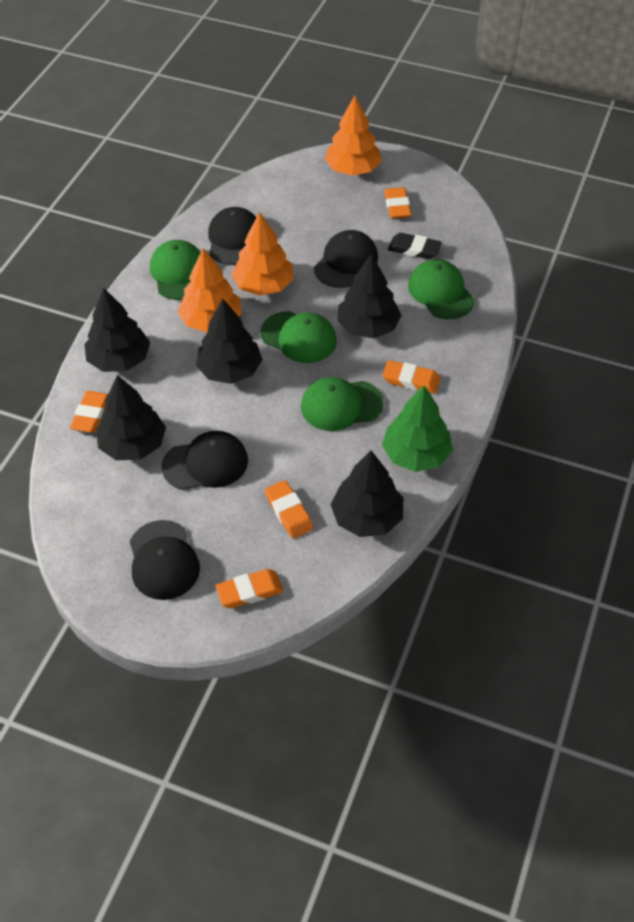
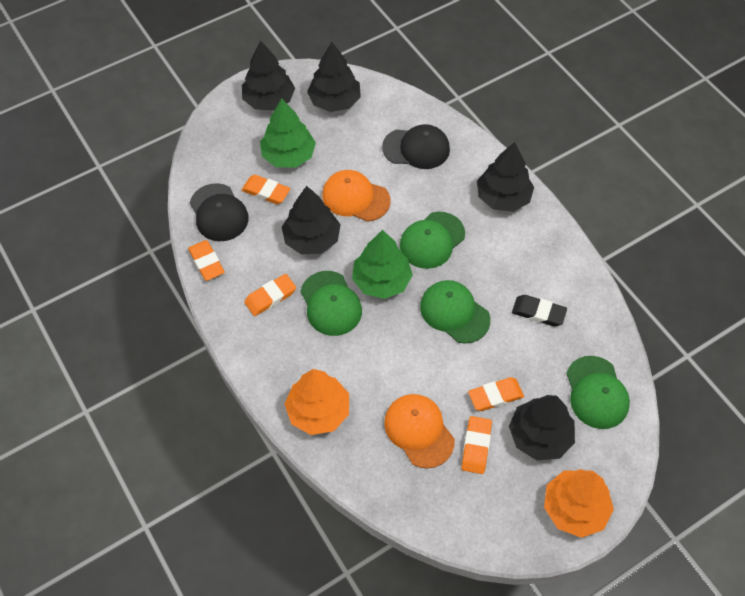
black cap: 4 -> 2
green tree: 1 -> 2
orange cap: 0 -> 2
orange tree: 3 -> 2

